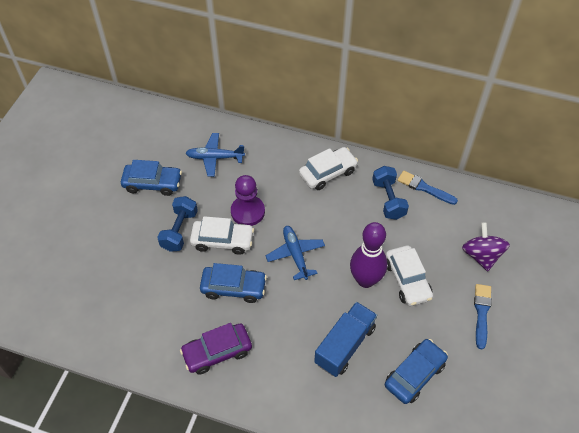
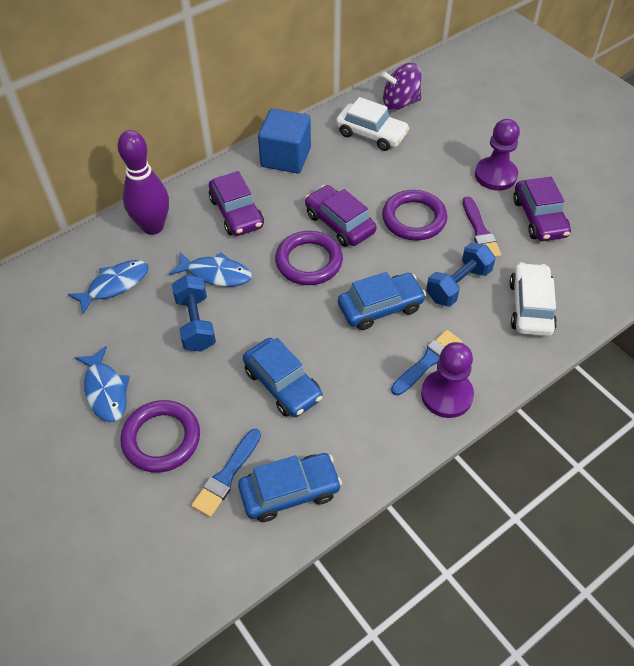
blue cube: 0 -> 1
blue fish: 0 -> 3
blue plane: 2 -> 0
blue truck: 1 -> 0
purple brush: 0 -> 1
purple car: 1 -> 3
purple pawn: 1 -> 2
purple ring: 0 -> 3
white car: 3 -> 2

